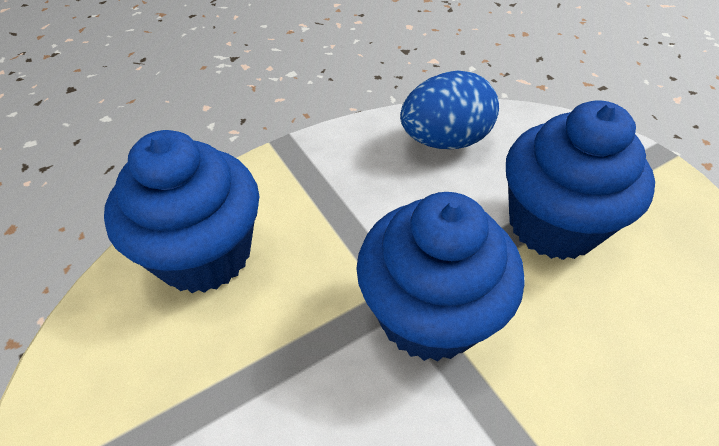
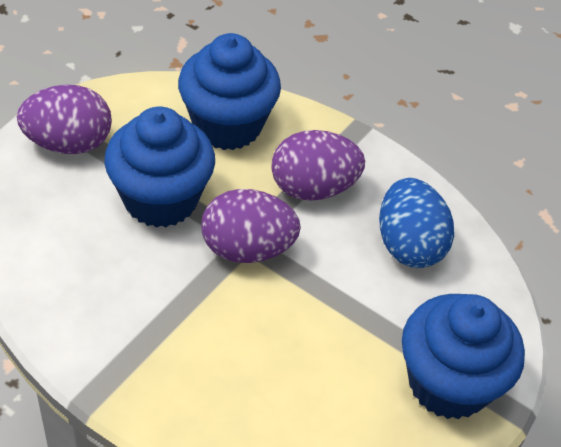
purple egg: 0 -> 3

